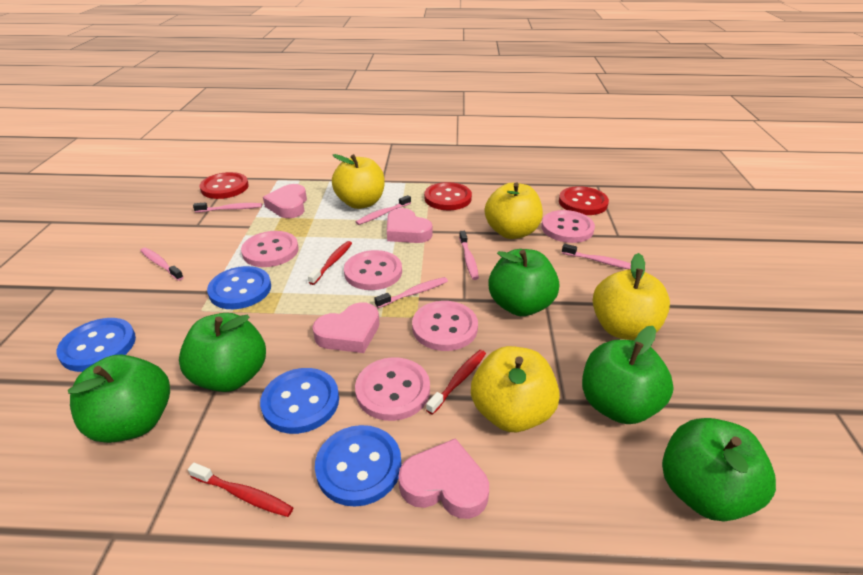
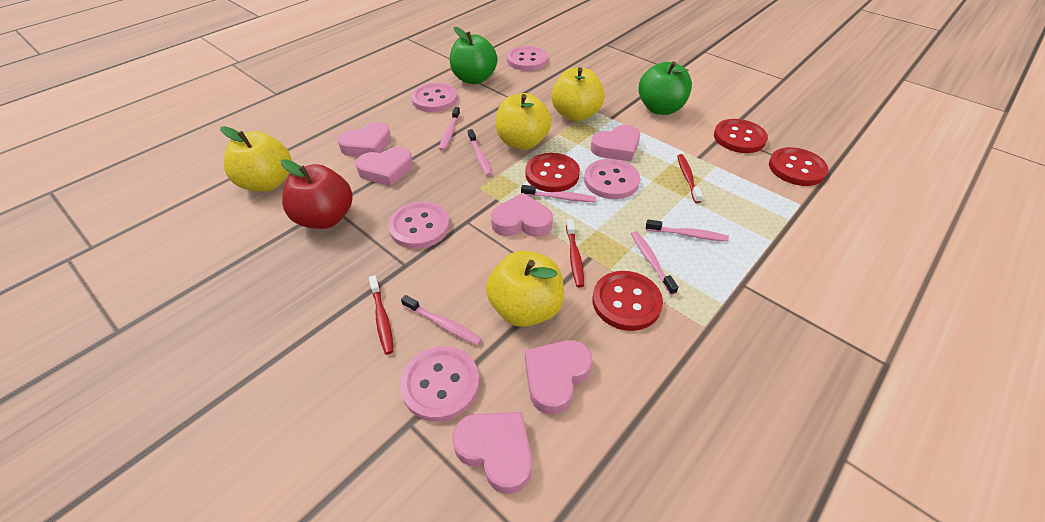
blue button: 4 -> 0
green apple: 5 -> 2
pink heart: 4 -> 6
red apple: 0 -> 1
red button: 3 -> 4

